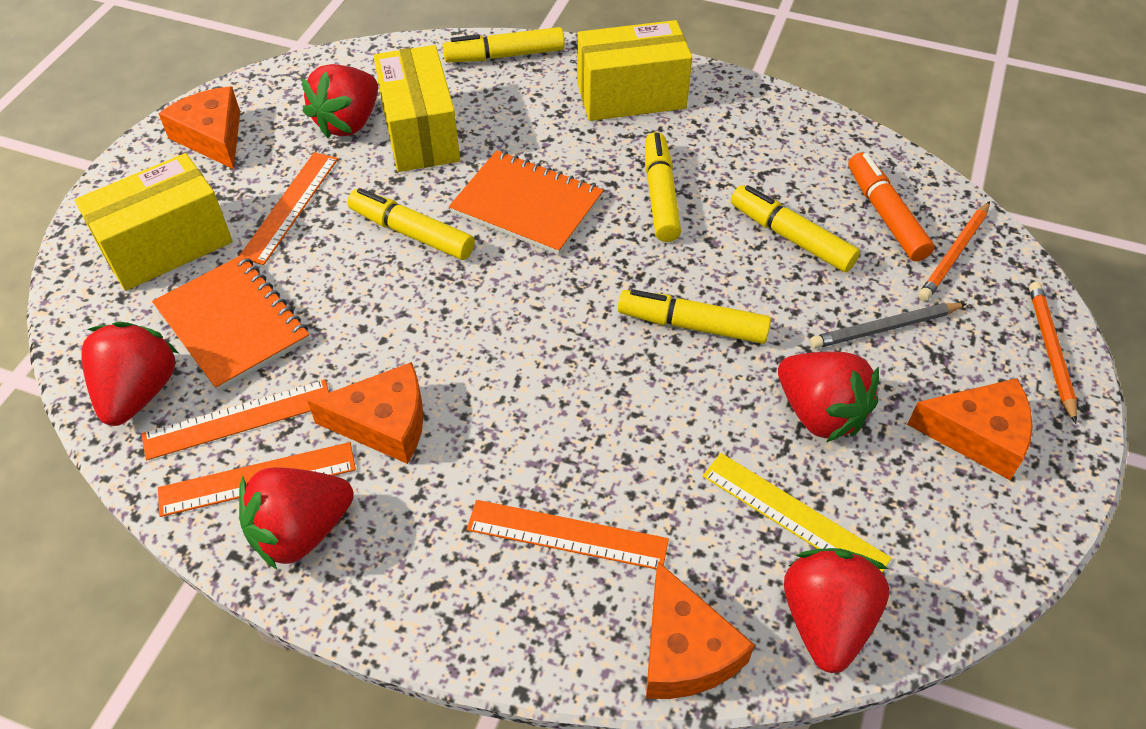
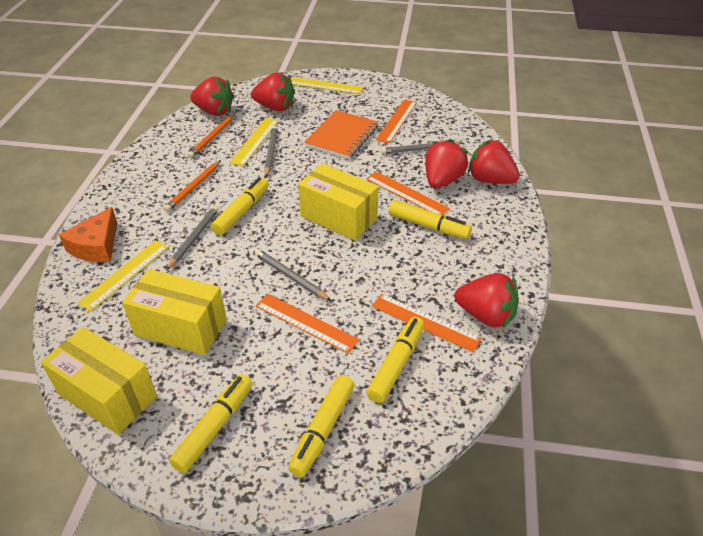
grey pencil: 1 -> 4
orange cheese: 4 -> 1
orange marker: 1 -> 0
orange notebook: 2 -> 1
yellow ruler: 1 -> 3

